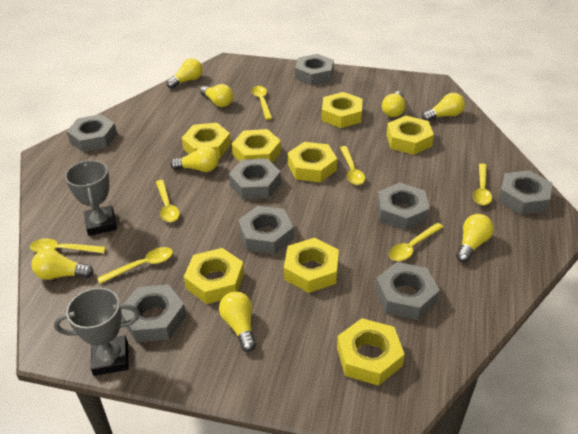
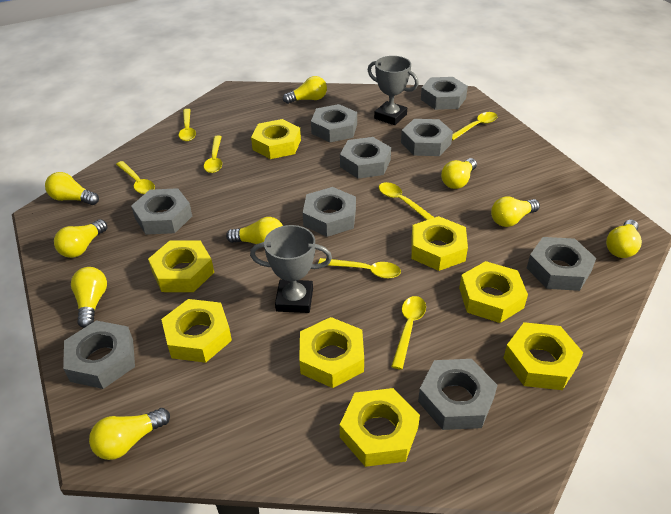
grey nut: 8 -> 9
yellow light bulb: 8 -> 9

